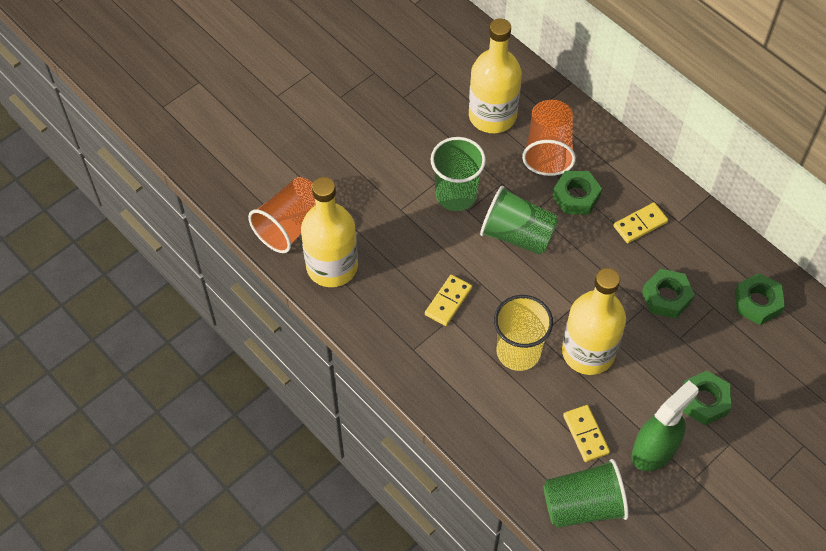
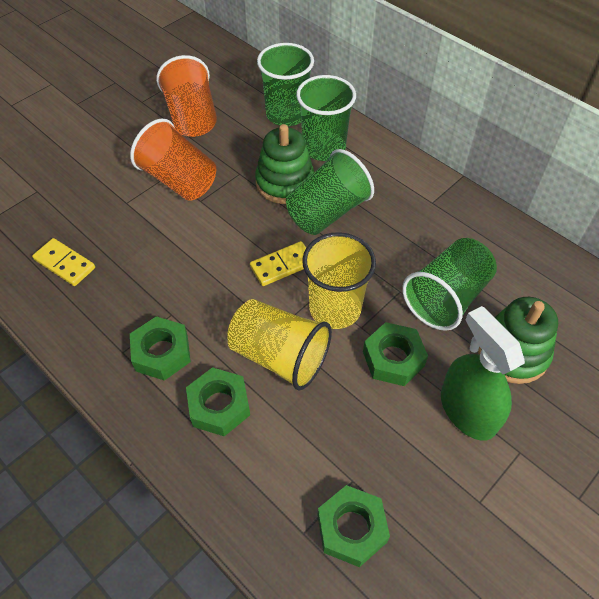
green cup: 3 -> 4
green stacking toy: 0 -> 2
yellow bottle: 3 -> 0
yellow cup: 1 -> 2
yellow domino: 3 -> 2

